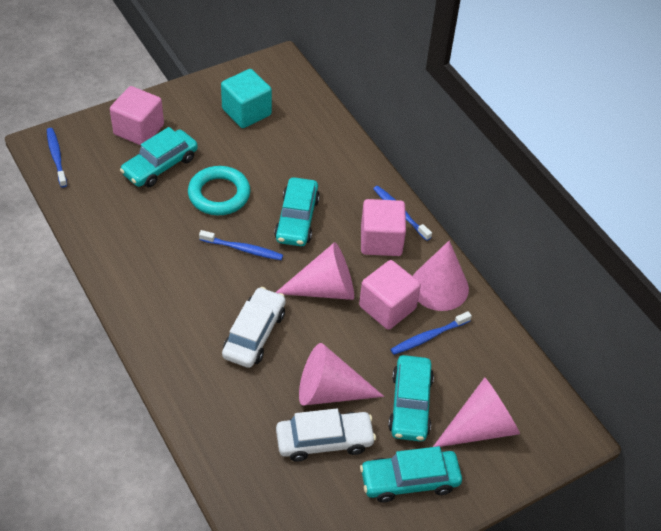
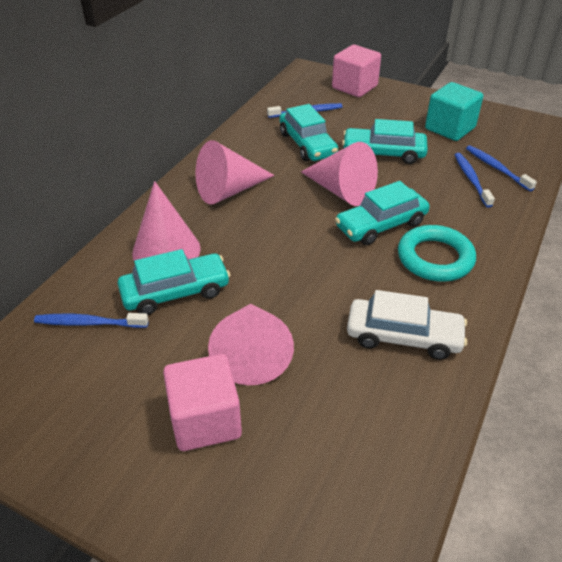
pink cube: 3 -> 2
white car: 2 -> 1

